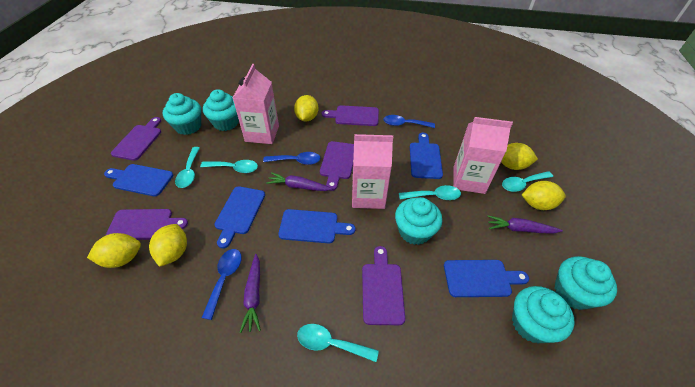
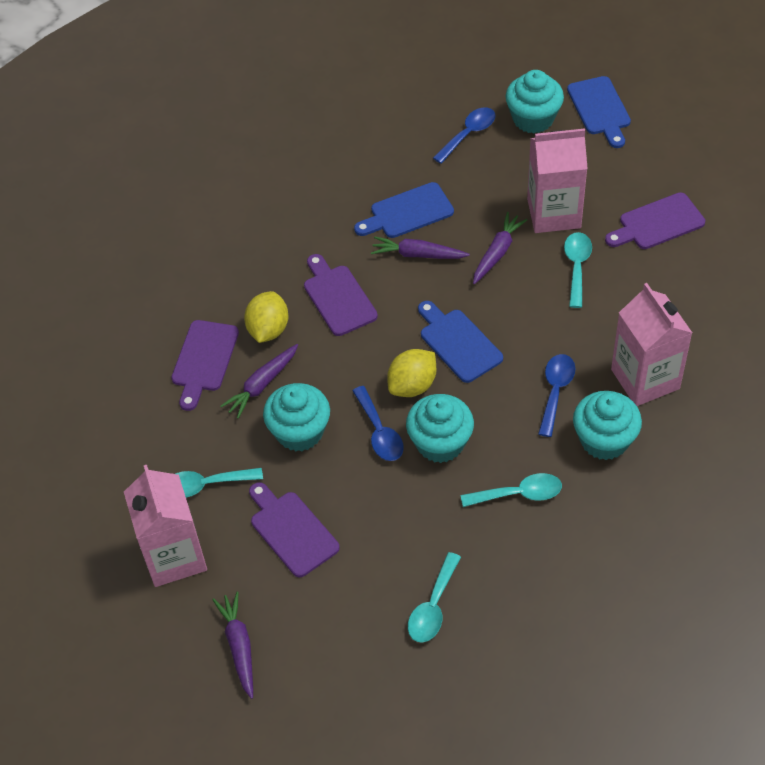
blue cutting board: 5 -> 3
purple carrot: 3 -> 4
purple cutting board: 5 -> 4
turquoise cupcake: 5 -> 4
turquoise spoon: 5 -> 4
yellow lemon: 5 -> 2

